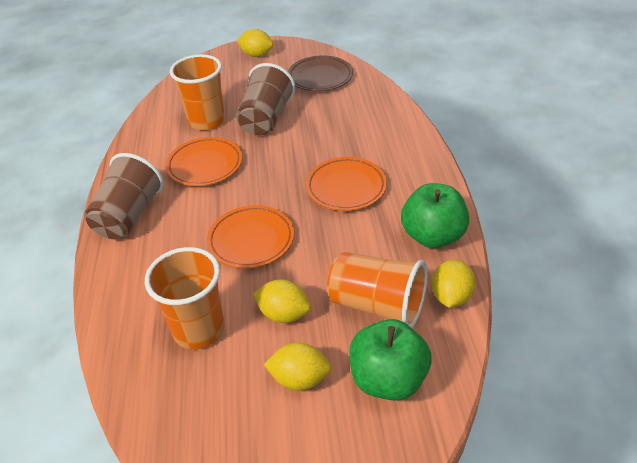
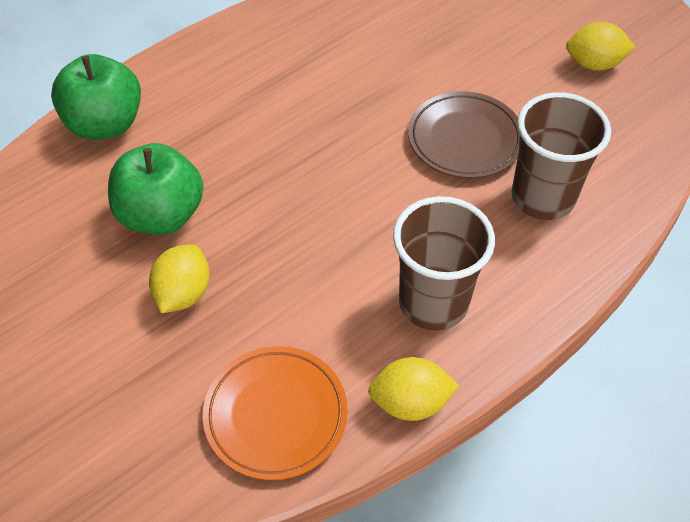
orange cup: 3 -> 0
orange plate: 3 -> 1
yellow lemon: 4 -> 3

